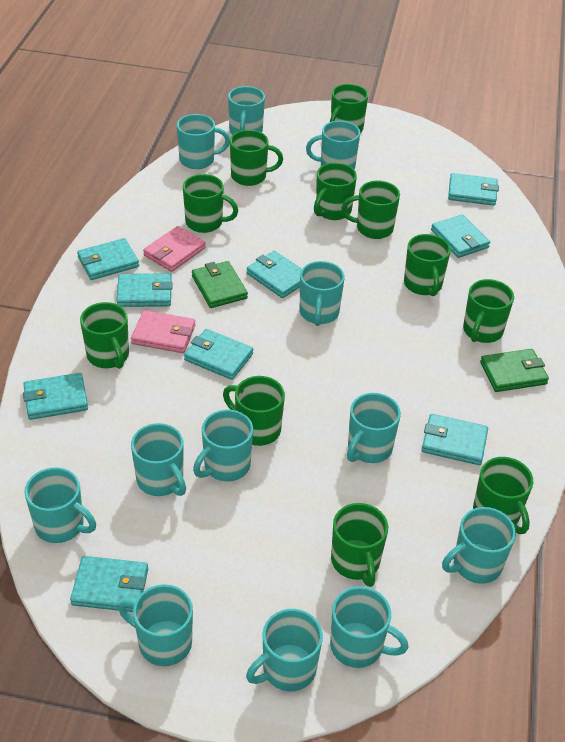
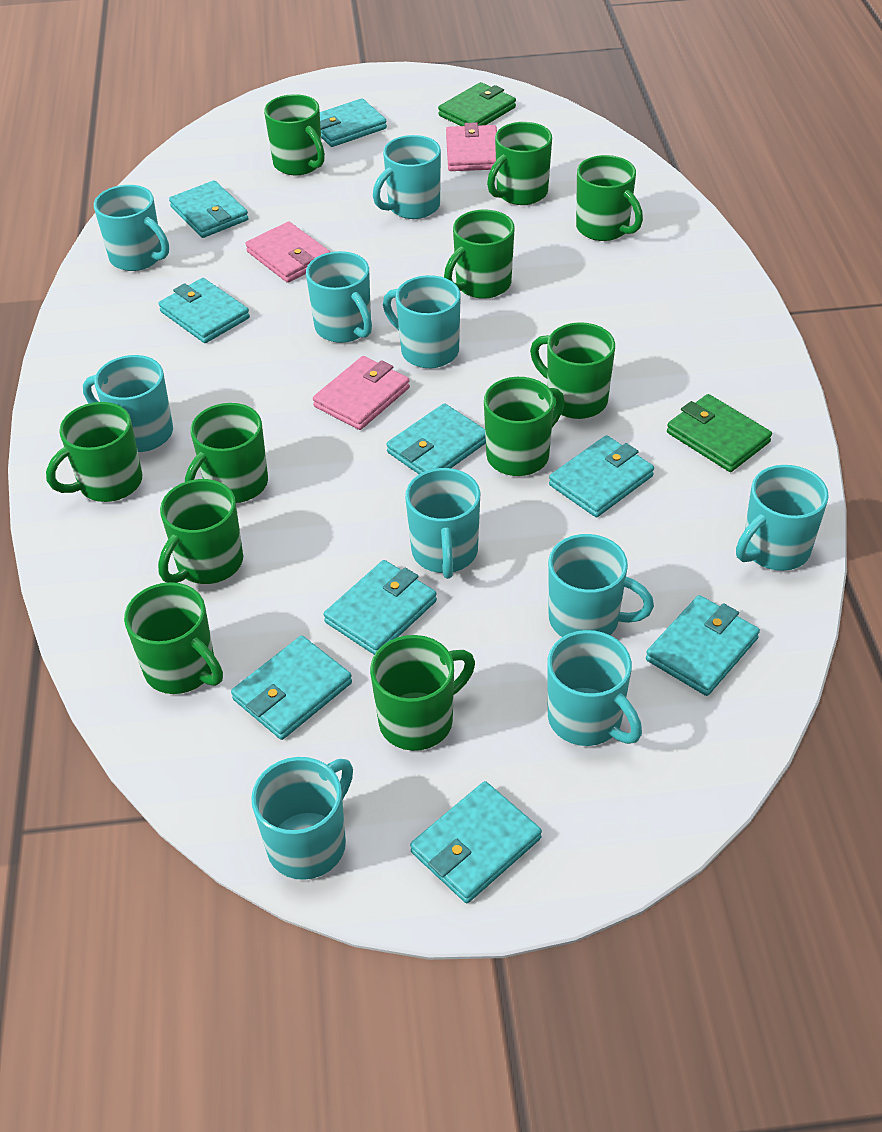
pink wallet: 2 -> 3
turquoise mug: 12 -> 10

